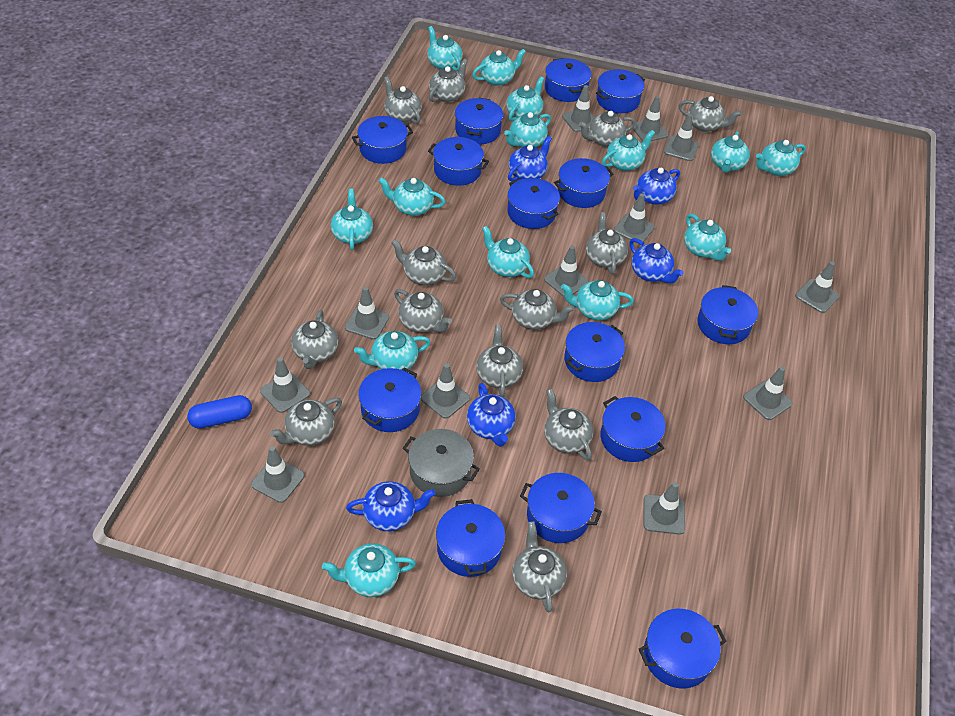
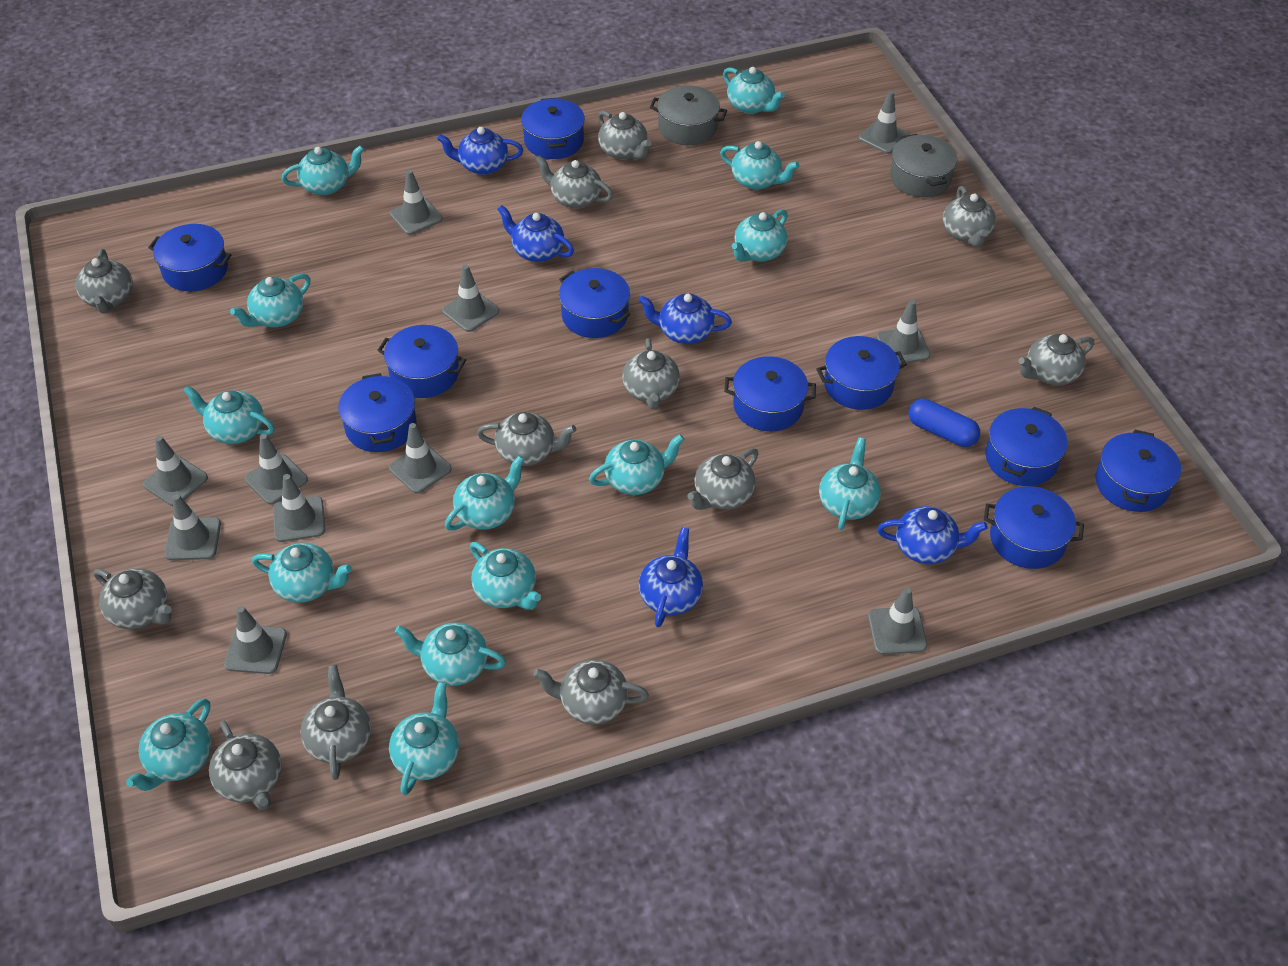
blue pot: 14 -> 10
grey pot: 1 -> 2
grey teapot: 13 -> 12
grey traffic cone: 12 -> 11

